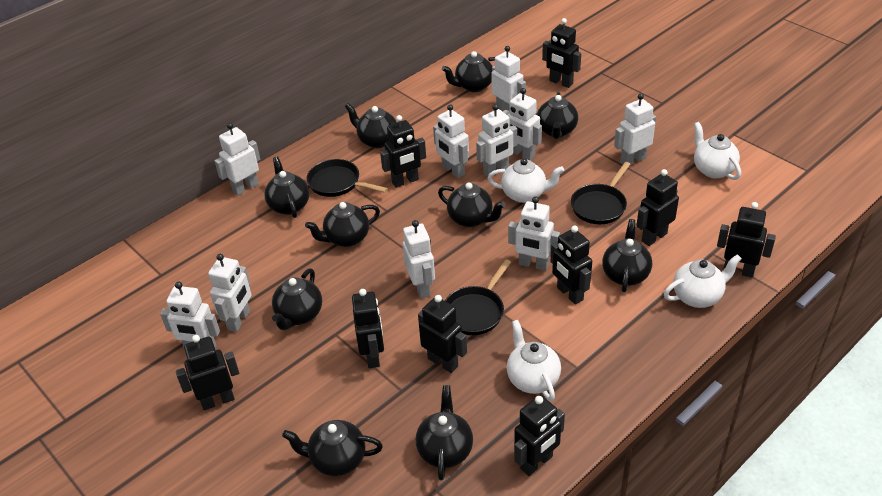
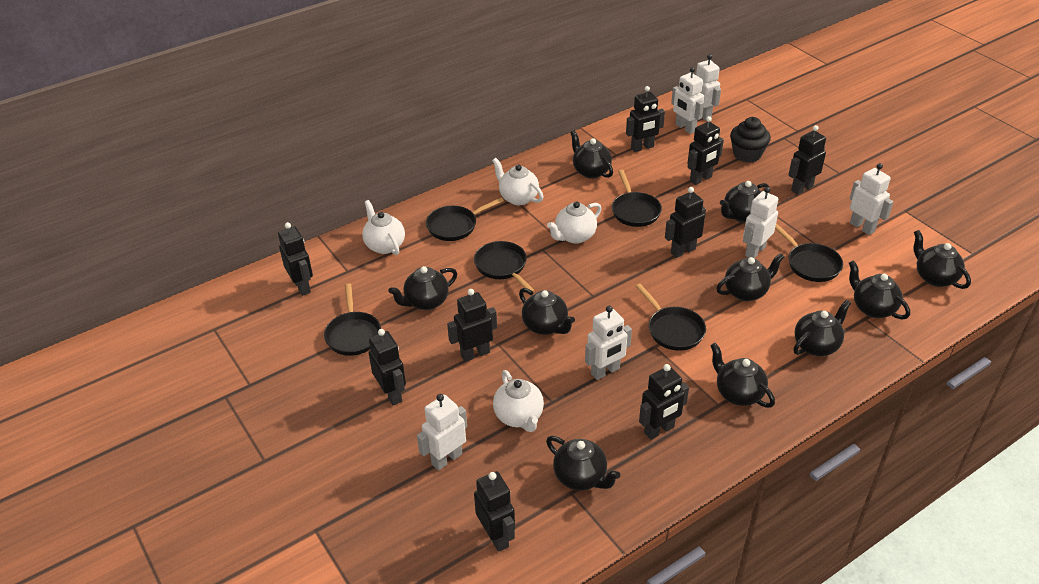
black cupcake: 0 -> 1
black pan: 3 -> 6
white robot: 10 -> 6

